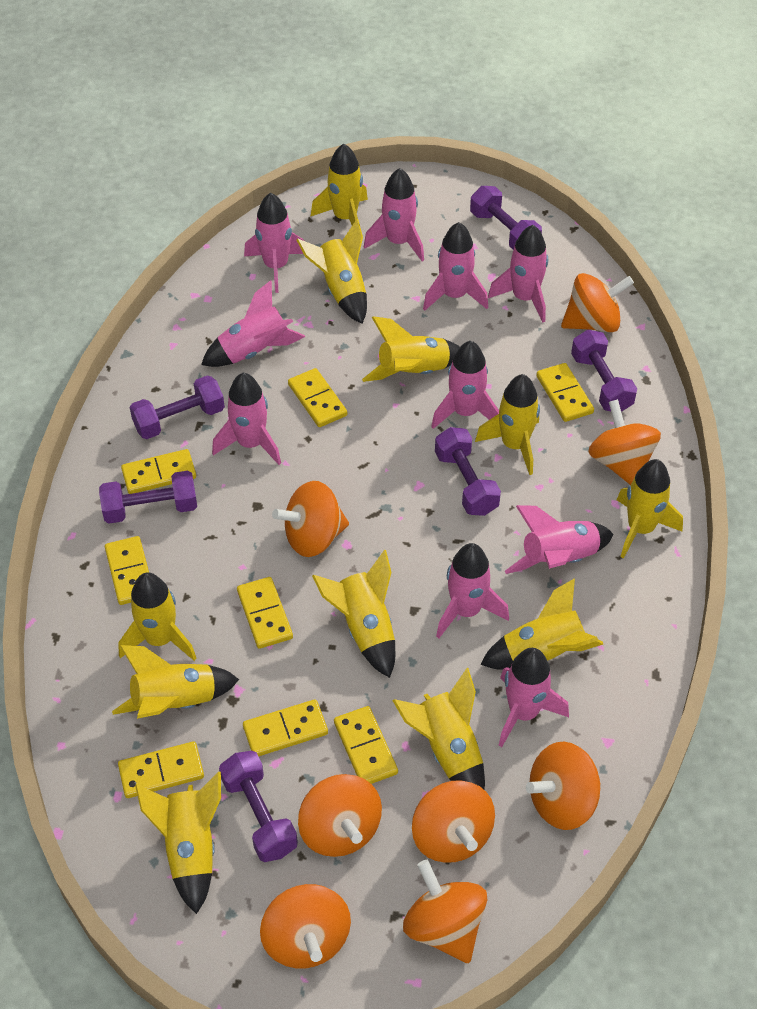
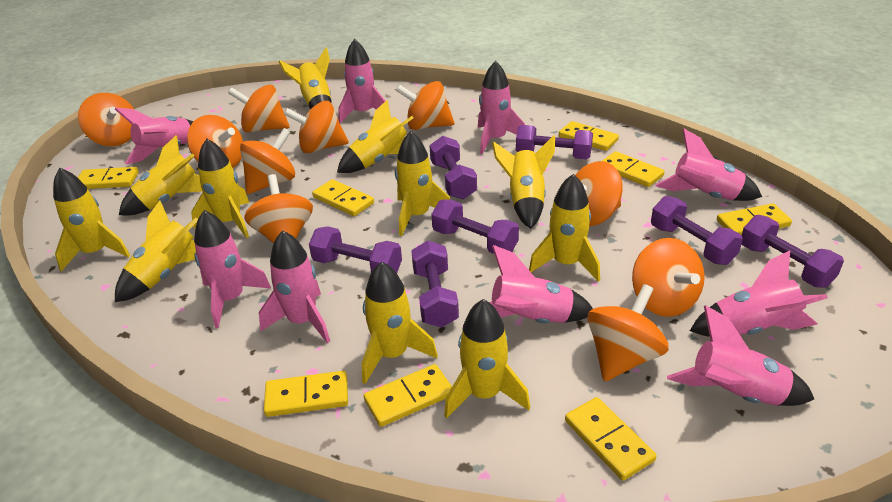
orange spinning top: 8 -> 10
pink rocket: 10 -> 9
purple dumbbell: 6 -> 7

